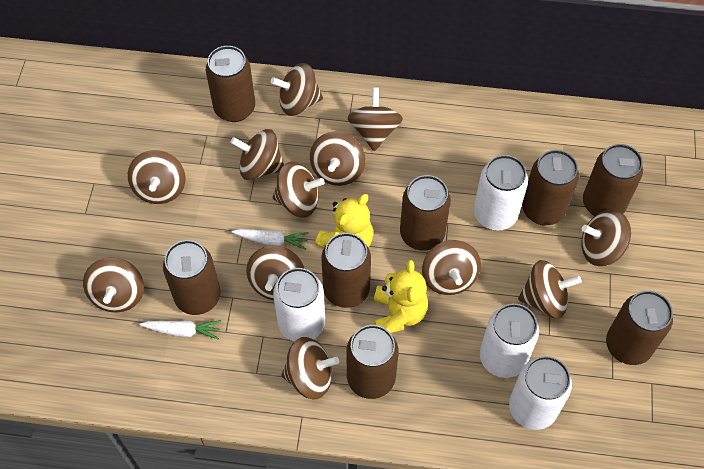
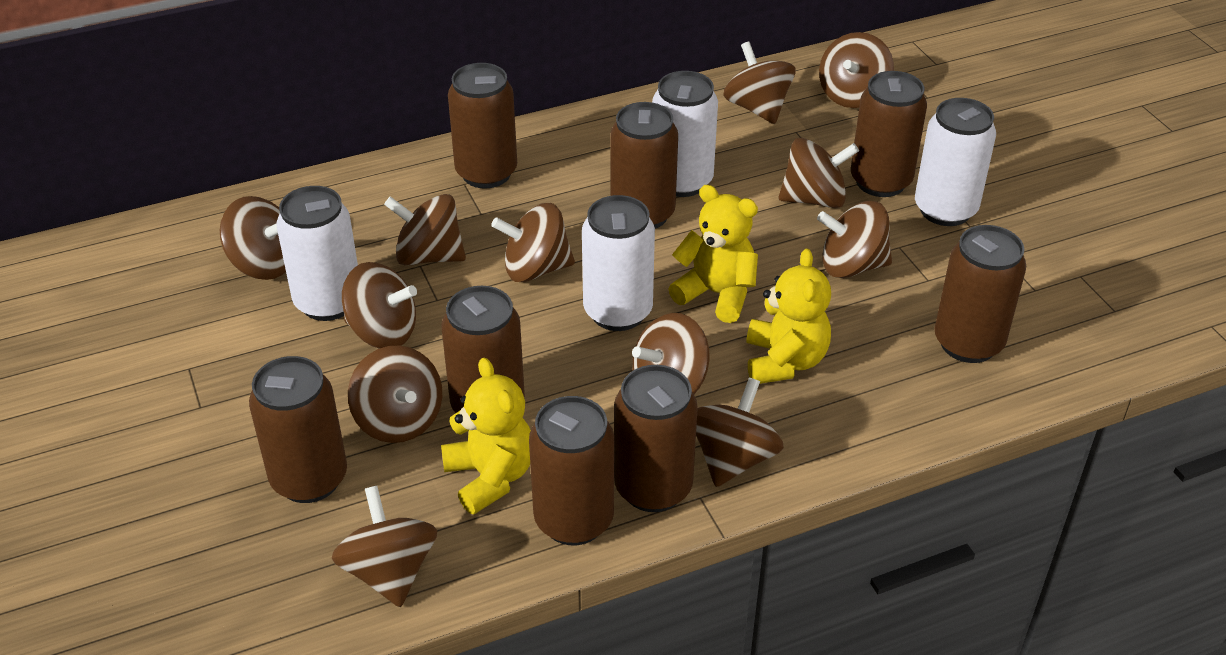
white carrot: 2 -> 0
yellow teddy bear: 2 -> 3

